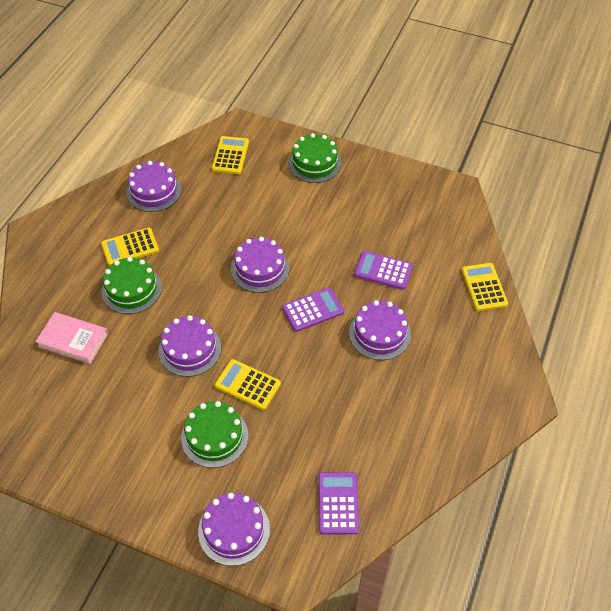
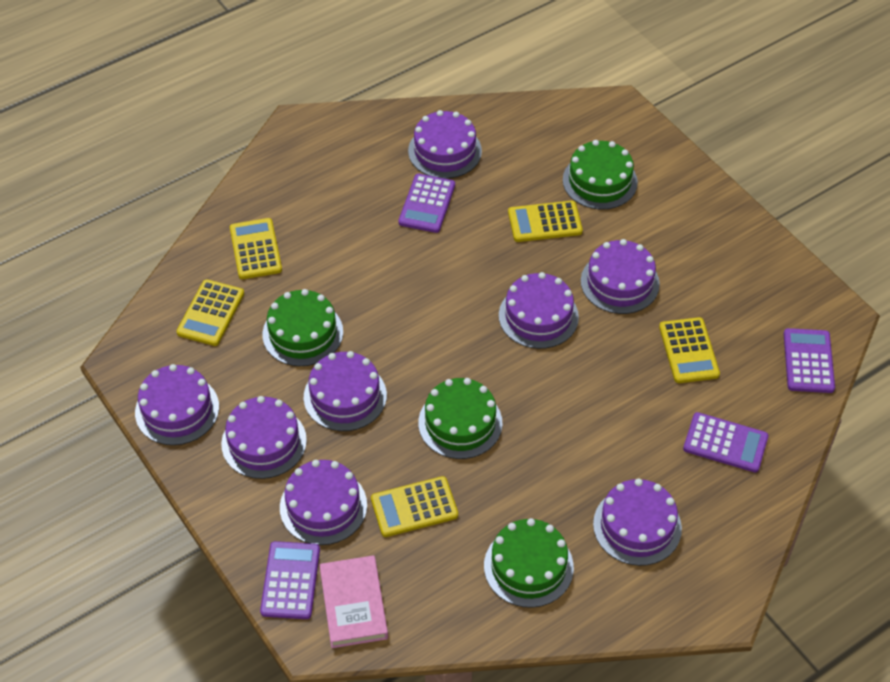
green cake: 3 -> 4
purple cake: 5 -> 8
purple calculator: 3 -> 4
yellow calculator: 4 -> 5

